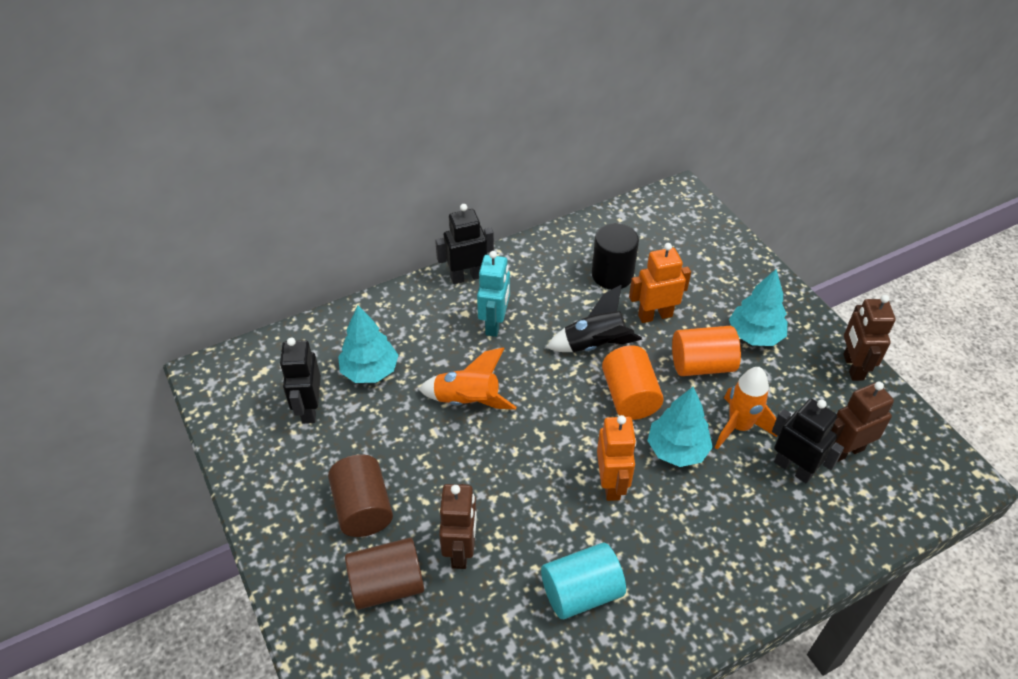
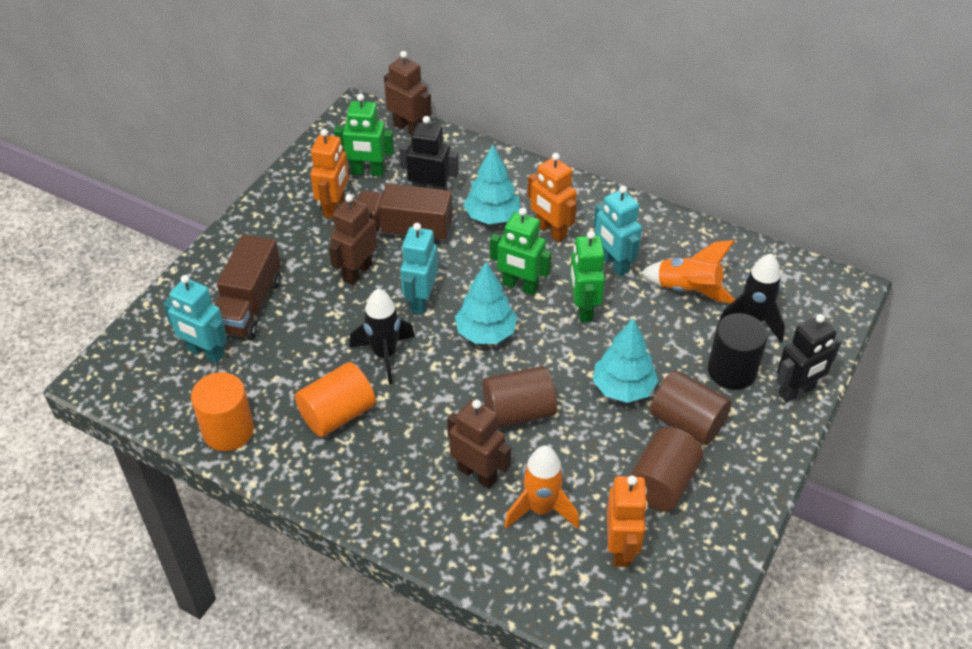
black robot: 3 -> 2
black rocket: 1 -> 2
brown cylinder: 2 -> 3
brown truck: 0 -> 2
green robot: 0 -> 3
orange robot: 2 -> 3
turquoise cylinder: 1 -> 0
turquoise robot: 1 -> 3

